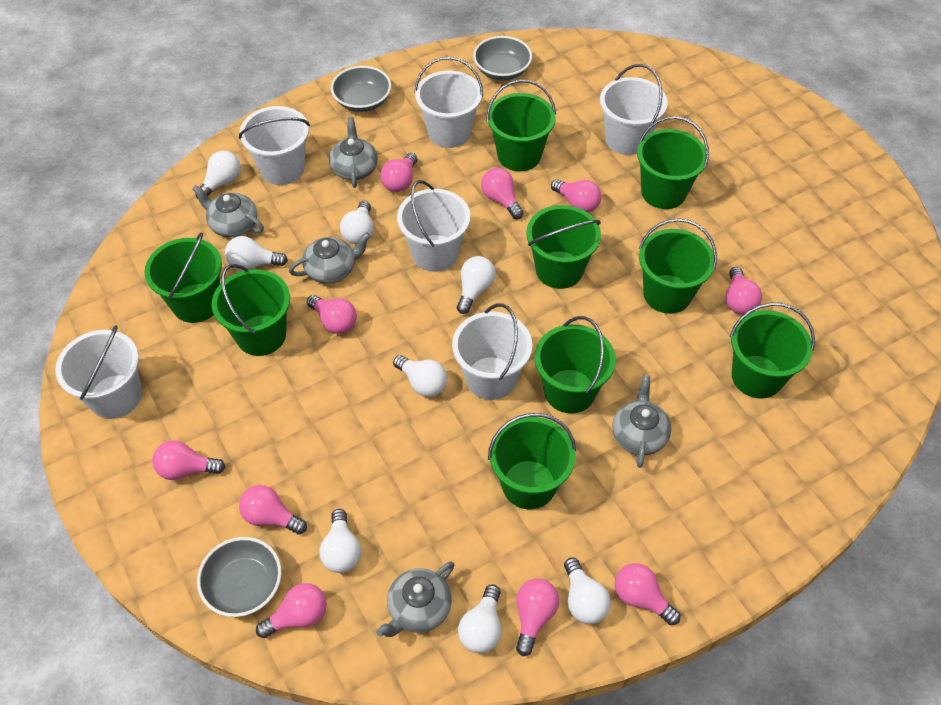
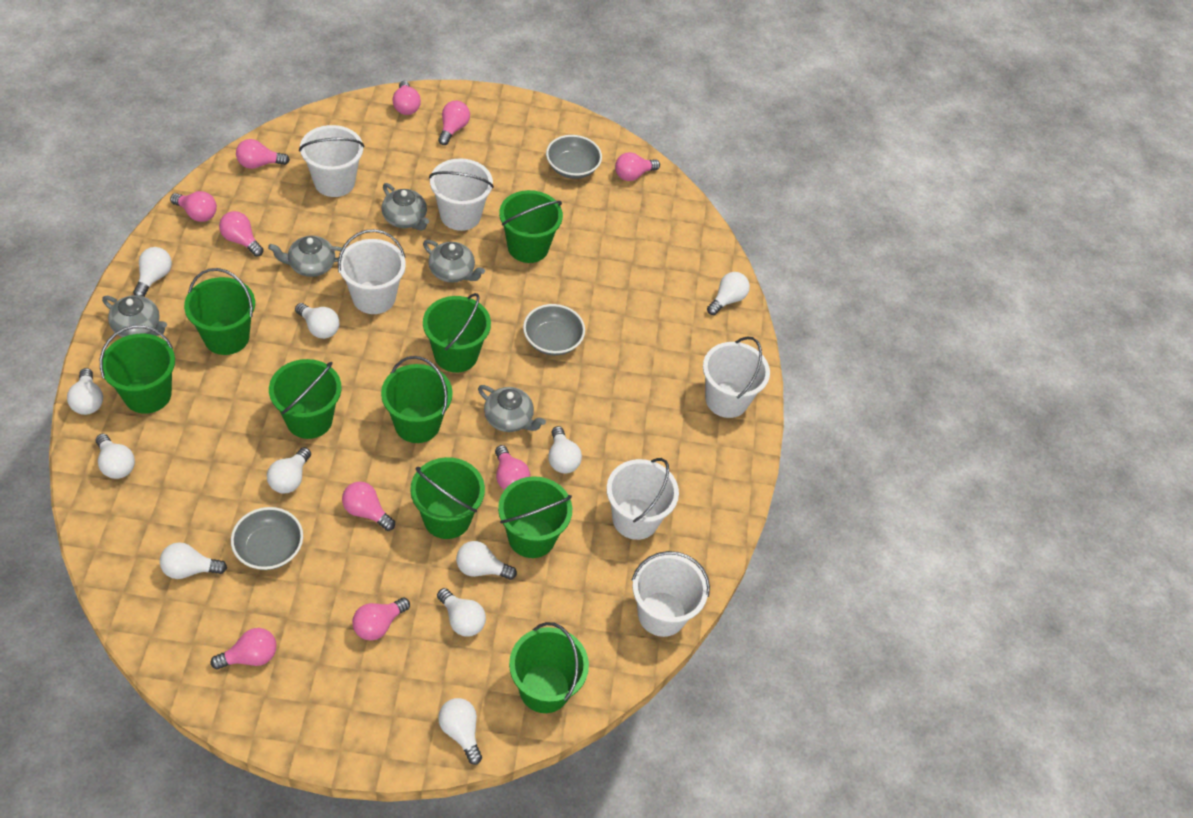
white light bulb: 8 -> 11

